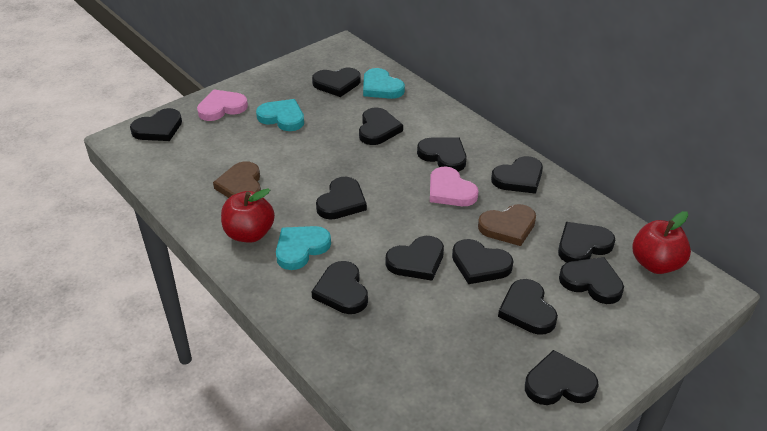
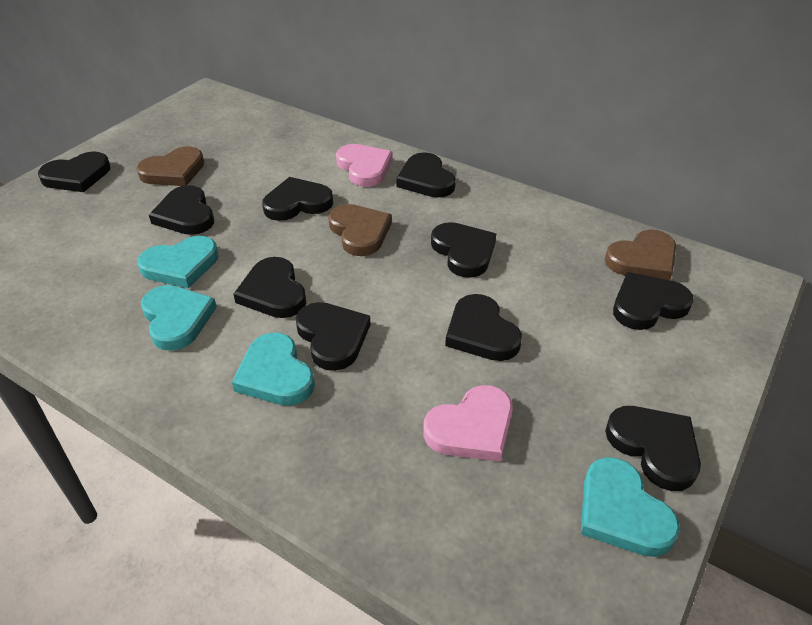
black heart: 13 -> 10
brown heart: 2 -> 3
red apple: 2 -> 0
turquoise heart: 3 -> 4

